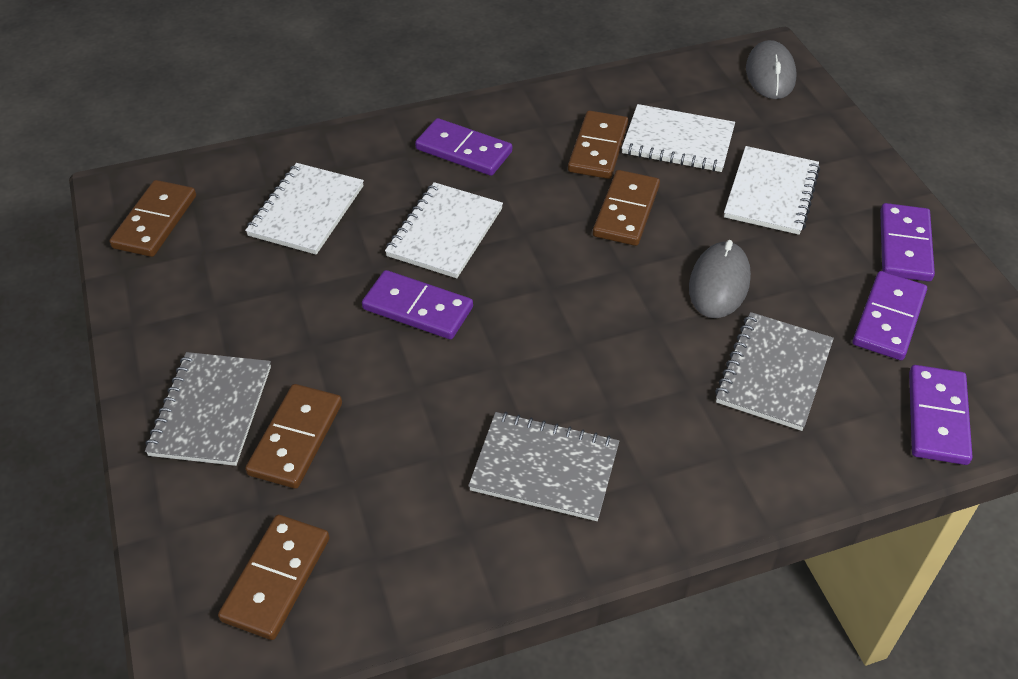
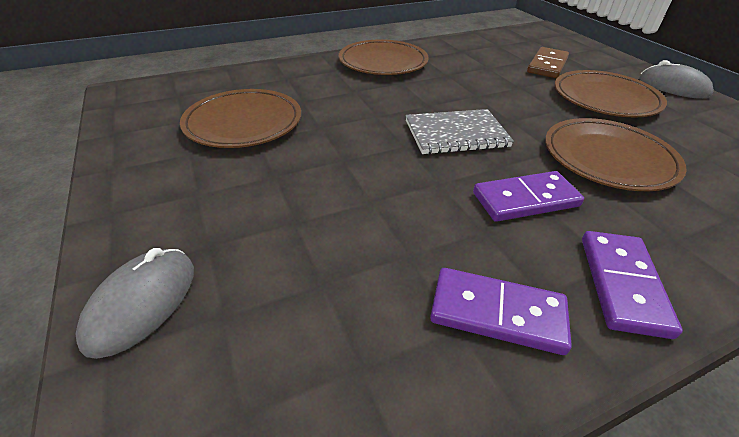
brown domino: 5 -> 1
brown plate: 0 -> 4
grey notebook: 3 -> 1
purple domino: 5 -> 3
white notebook: 4 -> 0

